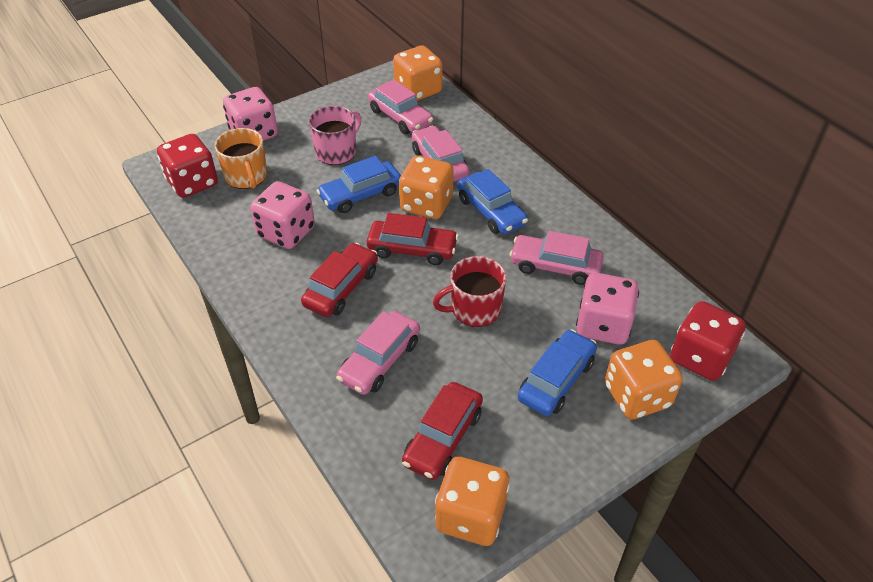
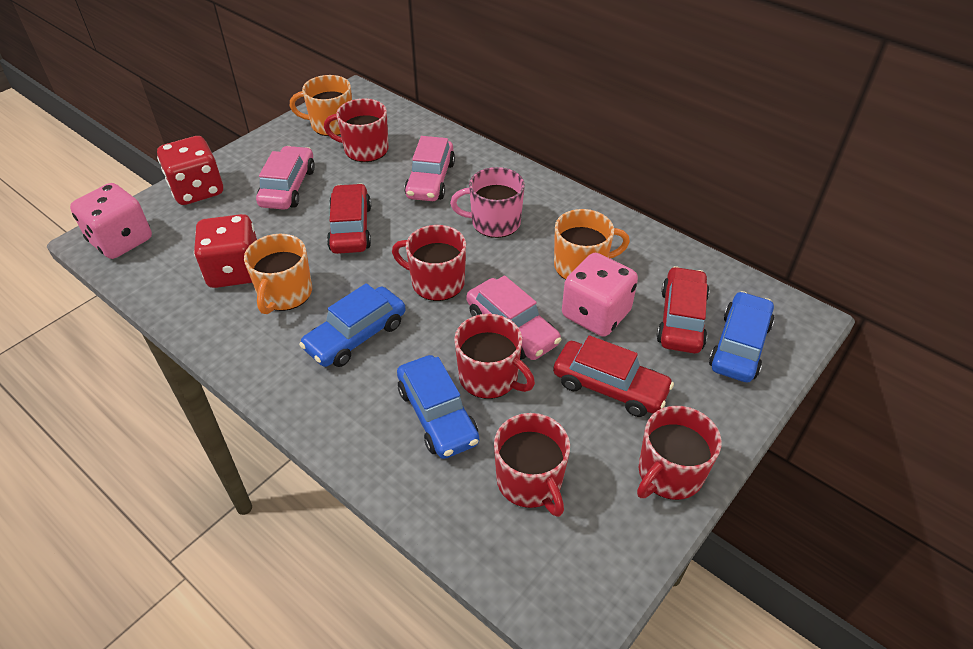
orange dice: 4 -> 0
orange mug: 1 -> 3
pink car: 4 -> 3
pink dice: 3 -> 2
red mug: 1 -> 5

